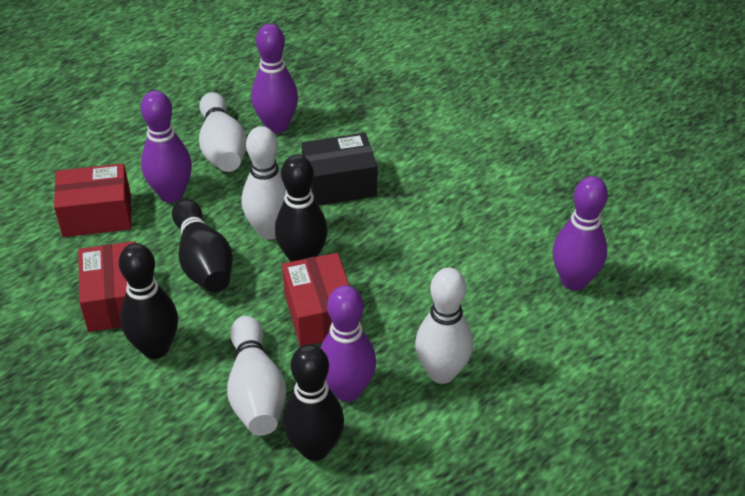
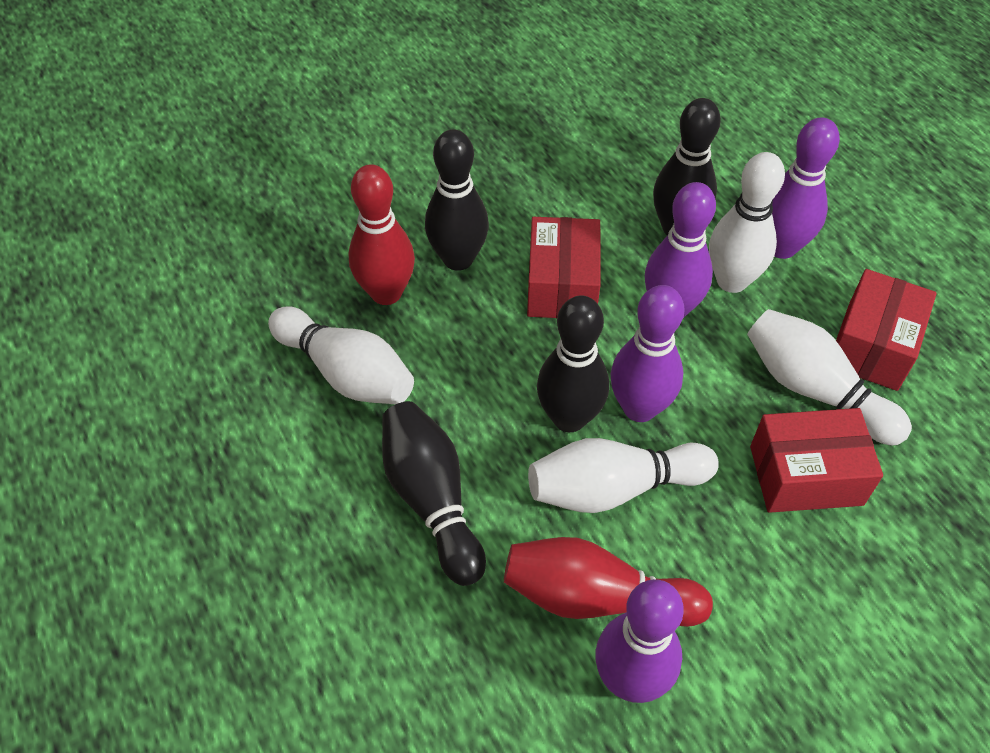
black box: 1 -> 0
red bowling pin: 0 -> 2

